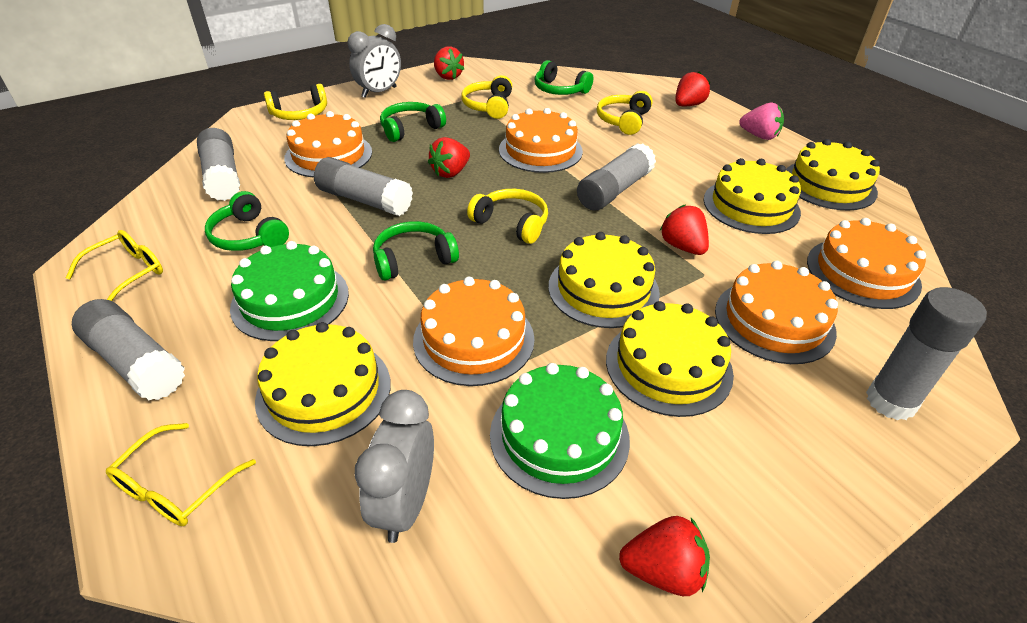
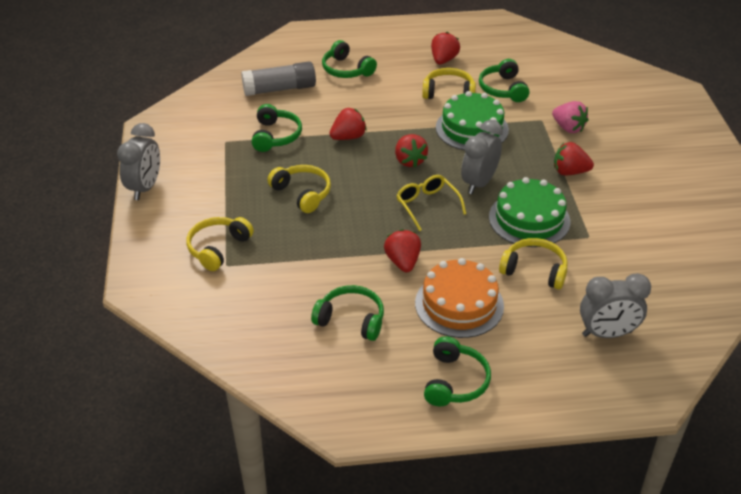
green headphones: 4 -> 5
grey clock: 2 -> 3
grey glue stick: 5 -> 1
orange cake: 5 -> 1
yellow cake: 5 -> 0
yellow glasses: 2 -> 1

